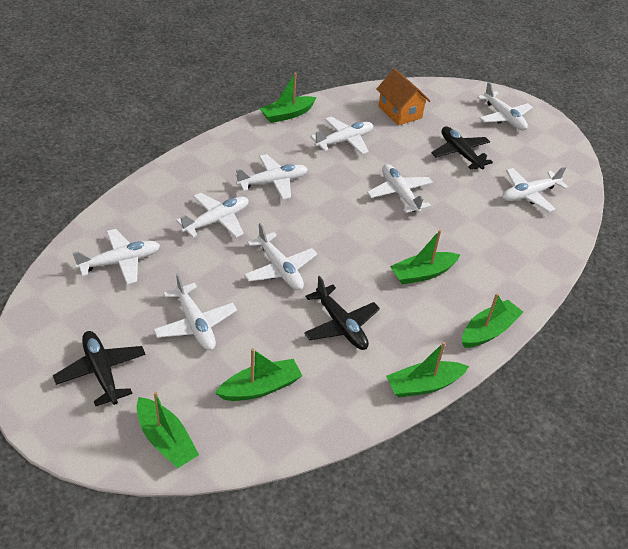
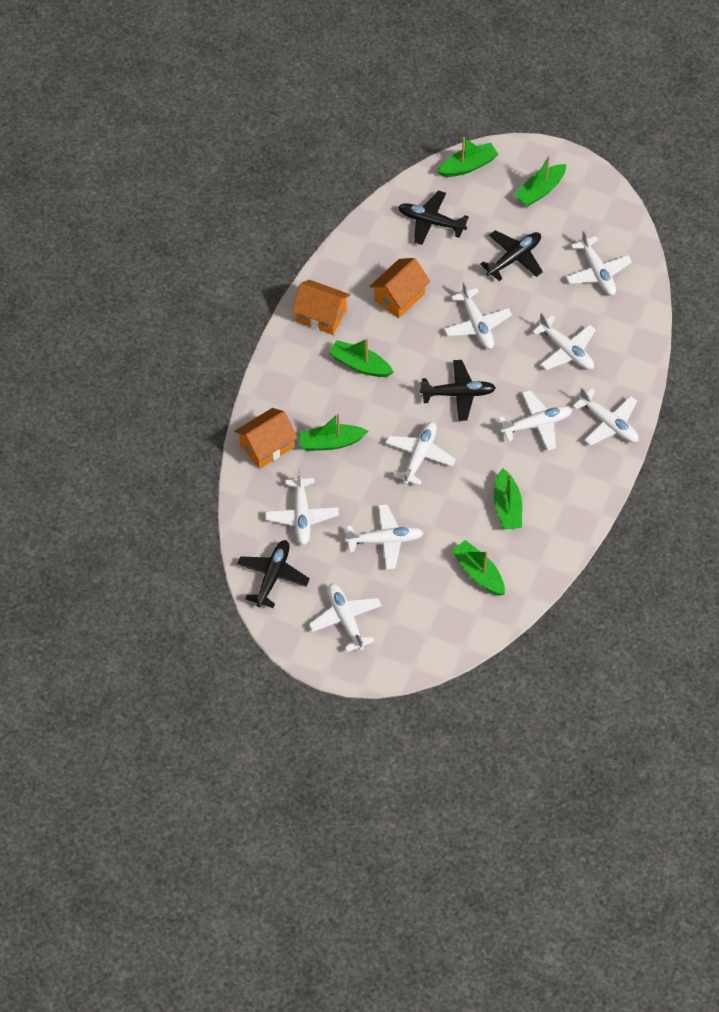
black plane: 3 -> 4
orange house: 1 -> 3

